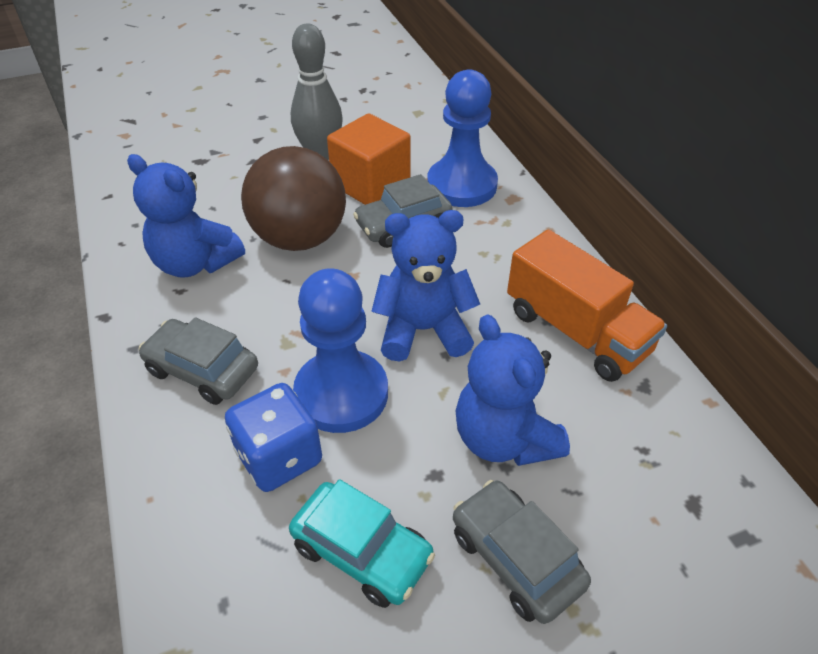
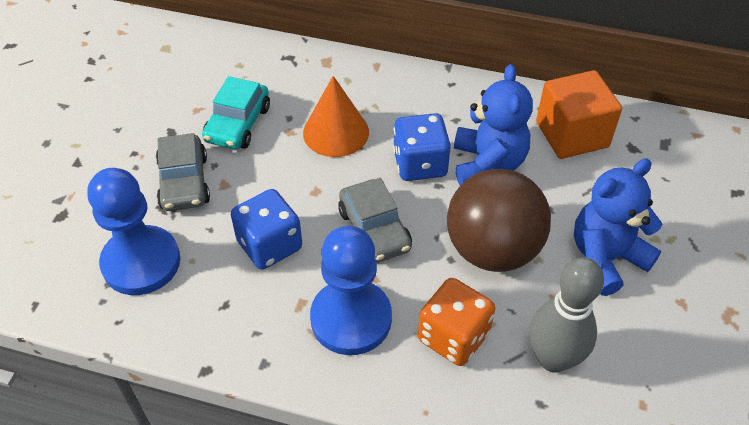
blue dice: 1 -> 2
blue teddy bear: 3 -> 2
grey car: 3 -> 2
orange cone: 0 -> 1
orange dice: 0 -> 1
orange truck: 1 -> 0

